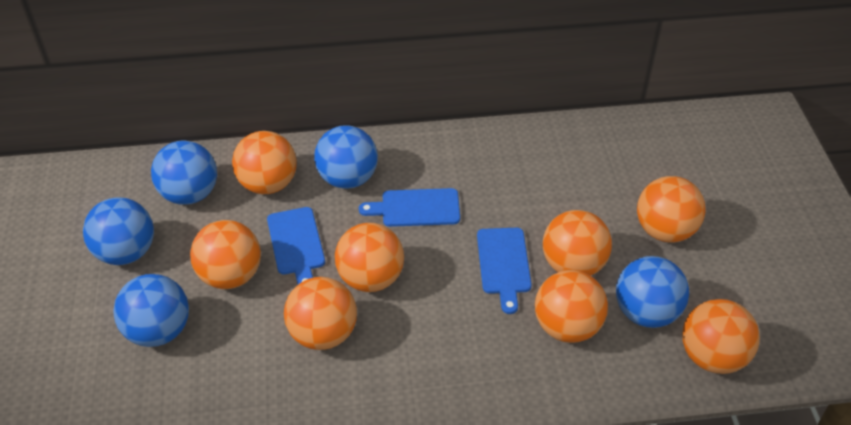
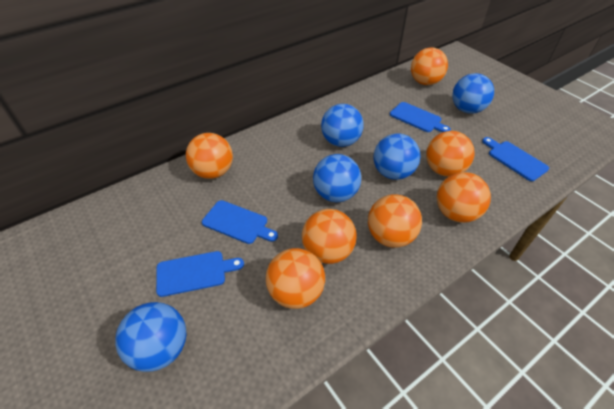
blue cutting board: 3 -> 4
orange ball: 8 -> 7

